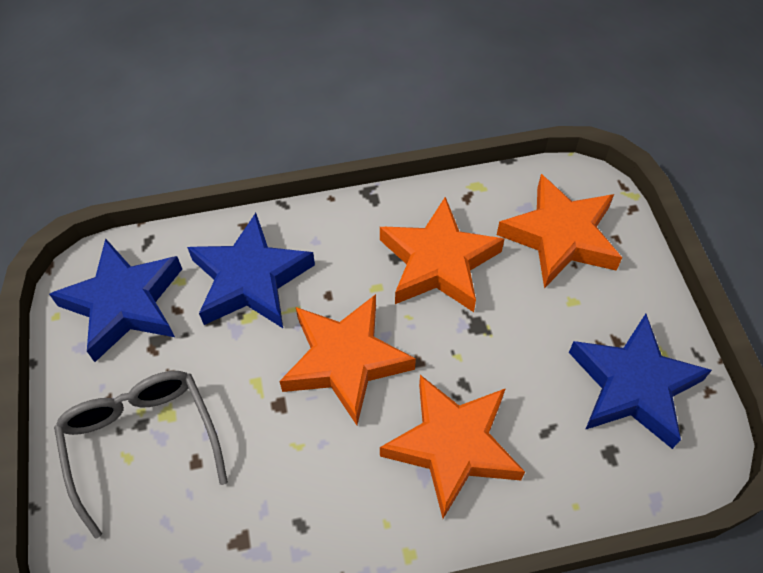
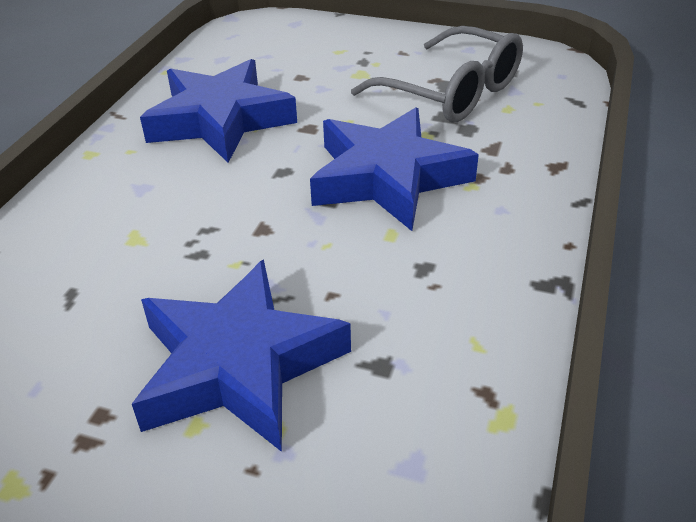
orange star: 4 -> 0

